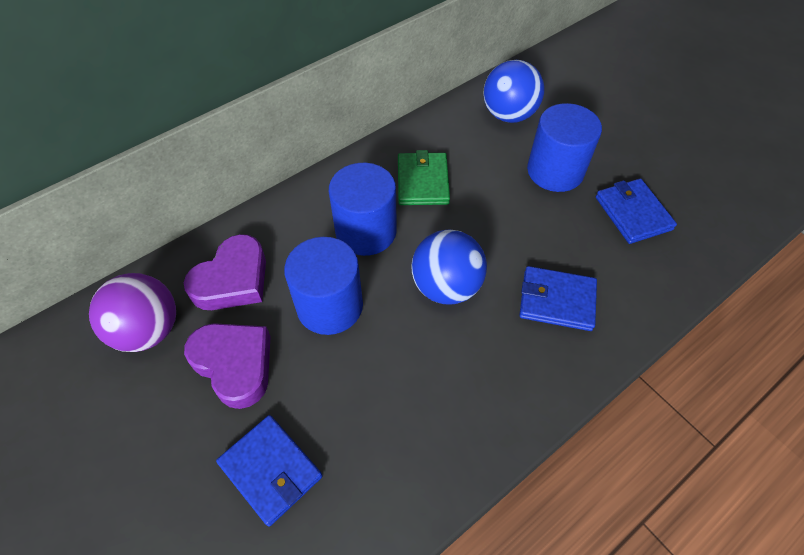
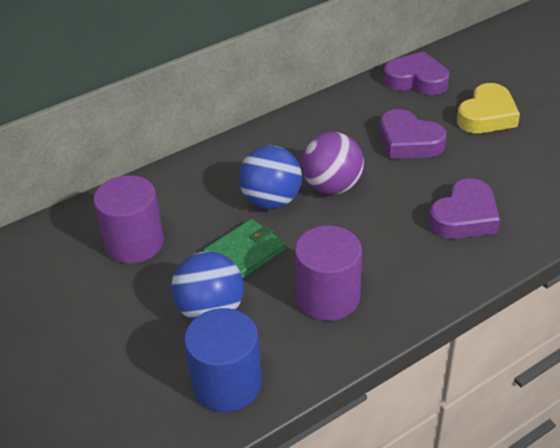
blue cylinder: 3 -> 1
blue wallet: 3 -> 0
purple cylinder: 0 -> 2
purple heart: 2 -> 3
yellow heart: 0 -> 1

